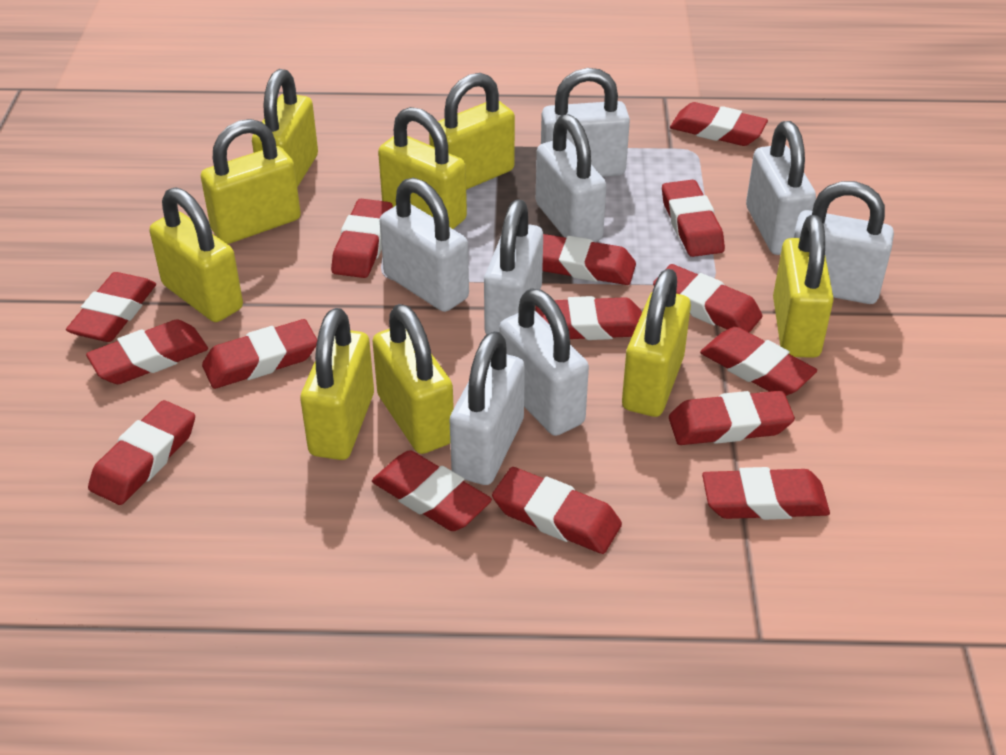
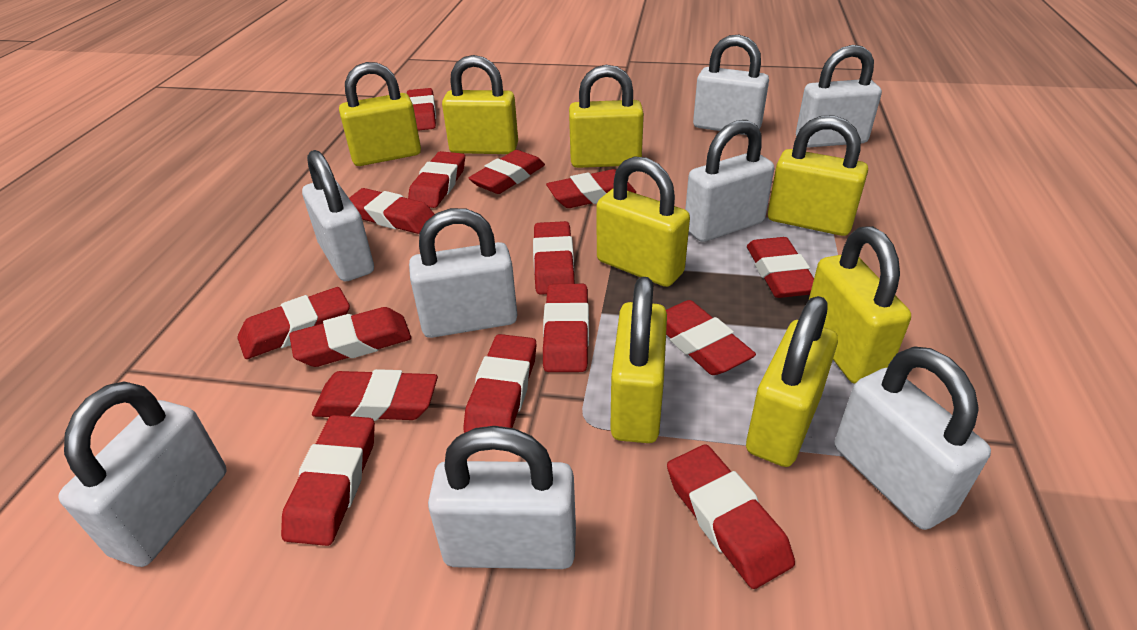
yellow padlock: 9 -> 8

